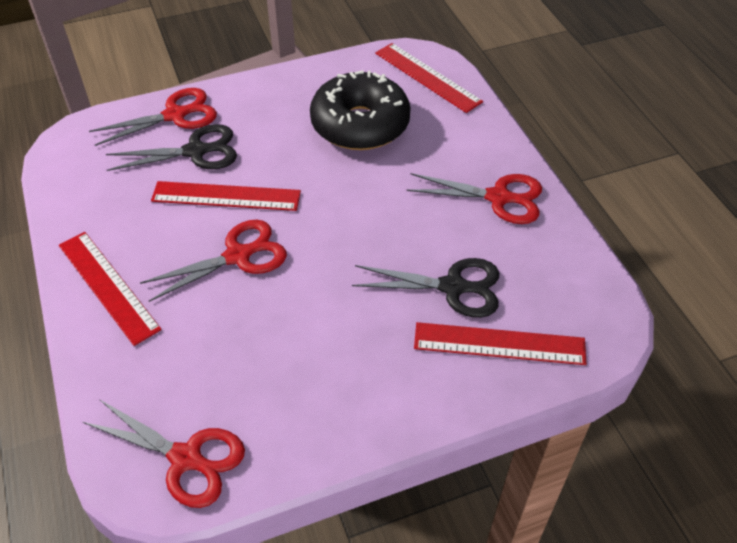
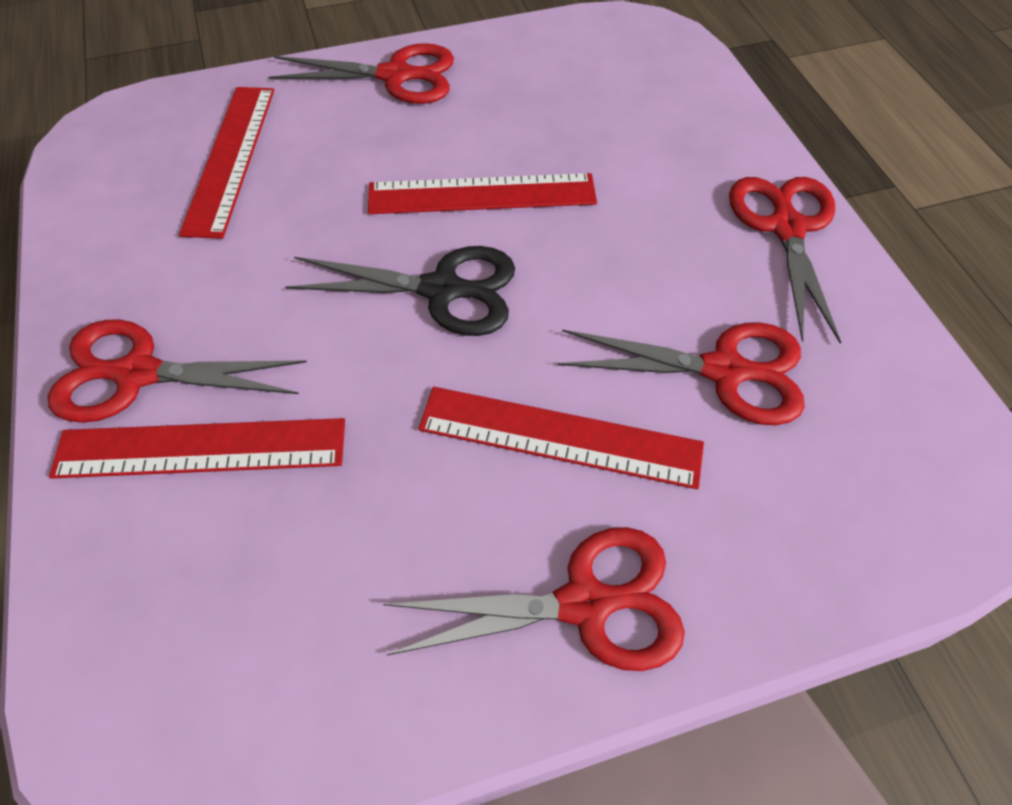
black donut: 1 -> 0
black scissors: 2 -> 1
red scissors: 4 -> 5

